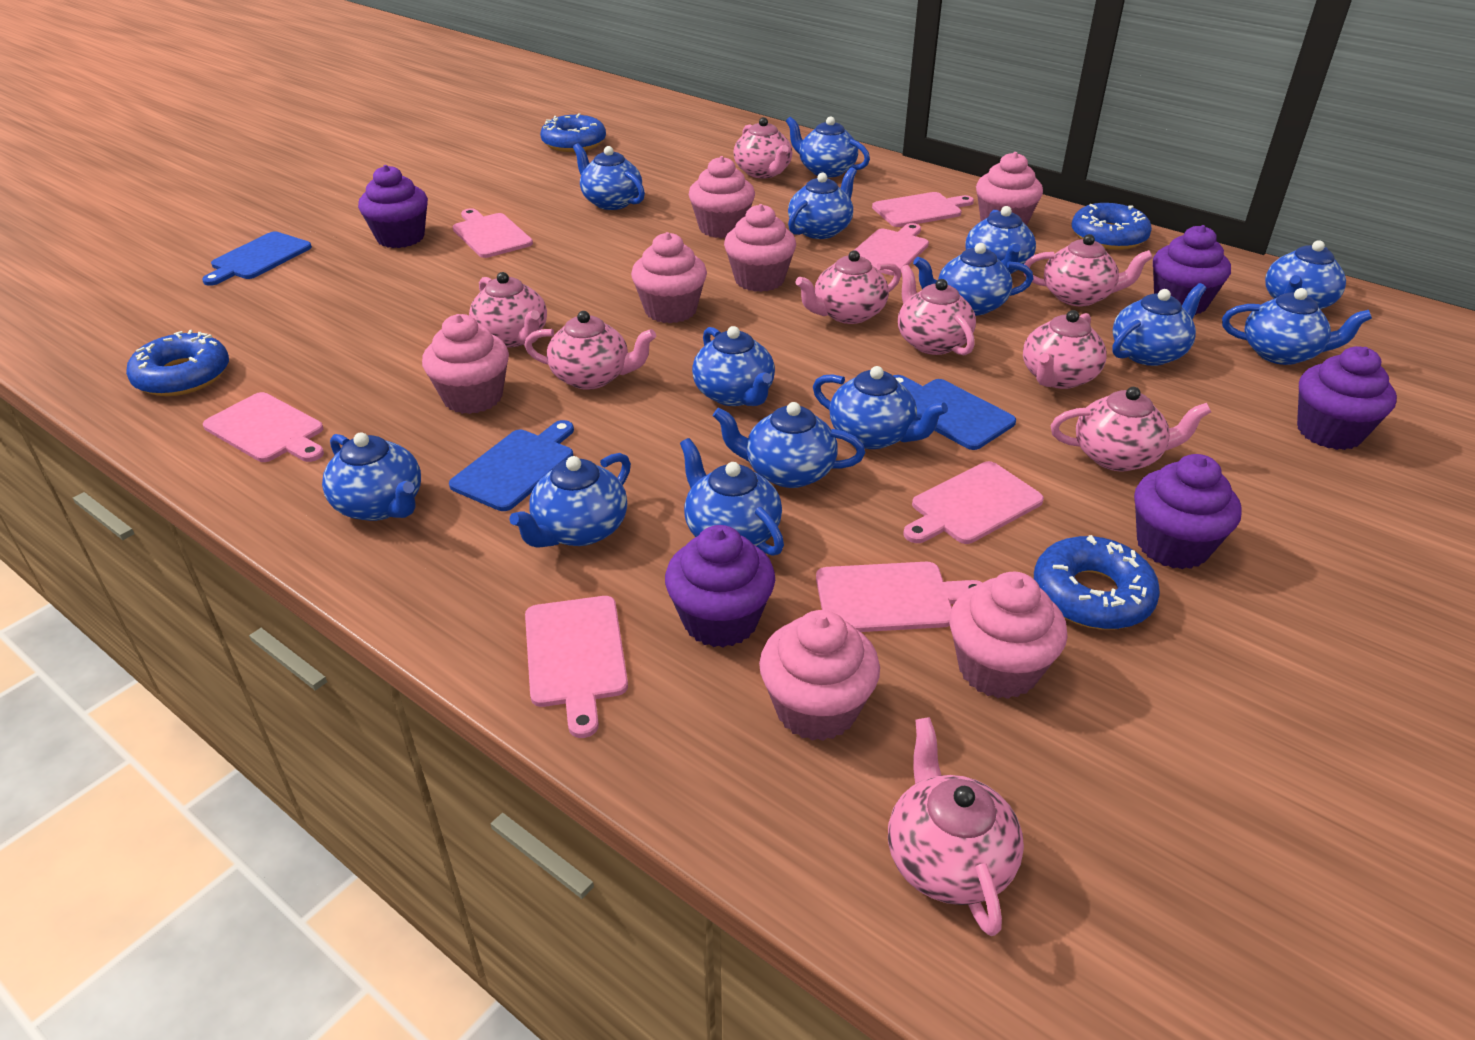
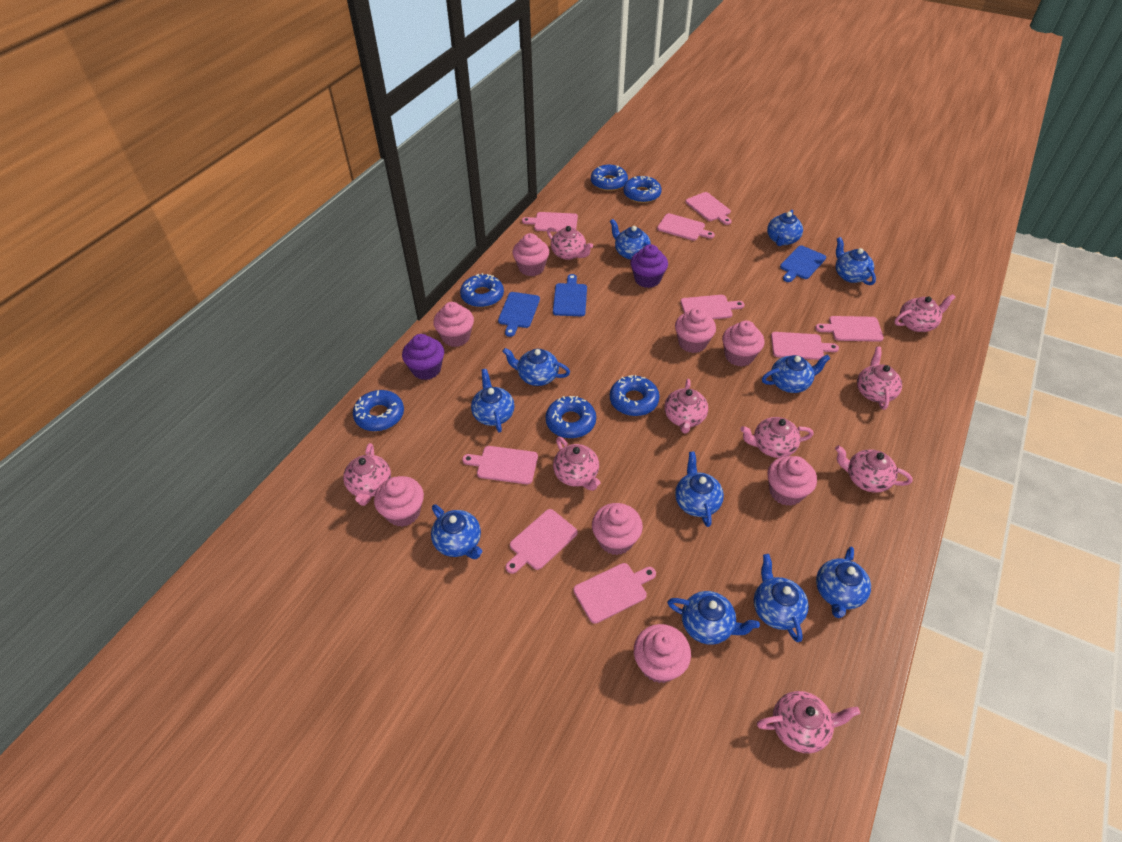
blue donut: 4 -> 6
blue teapot: 14 -> 11
pink cupcake: 7 -> 8
pink cutting board: 7 -> 9
purple cupcake: 5 -> 2

